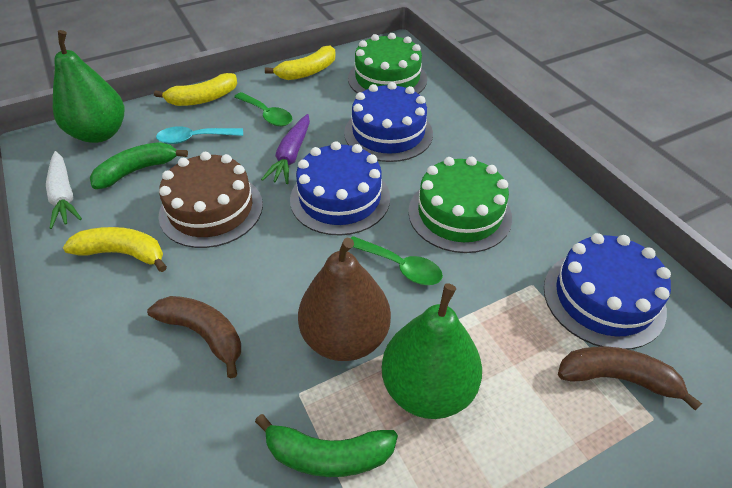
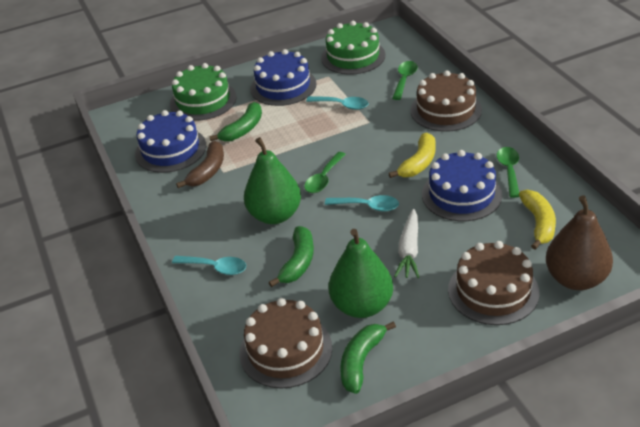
brown banana: 2 -> 1
brown cake: 1 -> 3
green banana: 2 -> 3
green spoon: 2 -> 3
purple carrot: 1 -> 0
turquoise spoon: 1 -> 3
yellow banana: 3 -> 2

